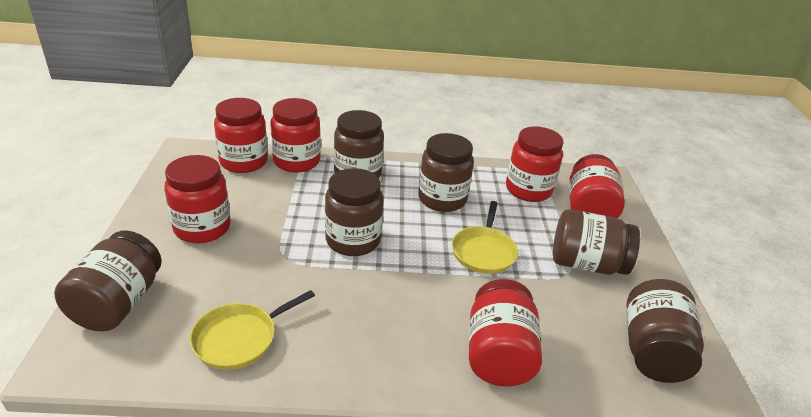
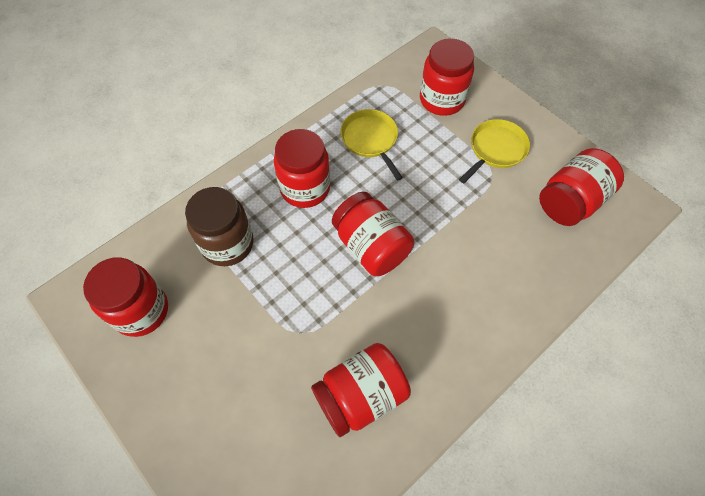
brown jar: 6 -> 1

